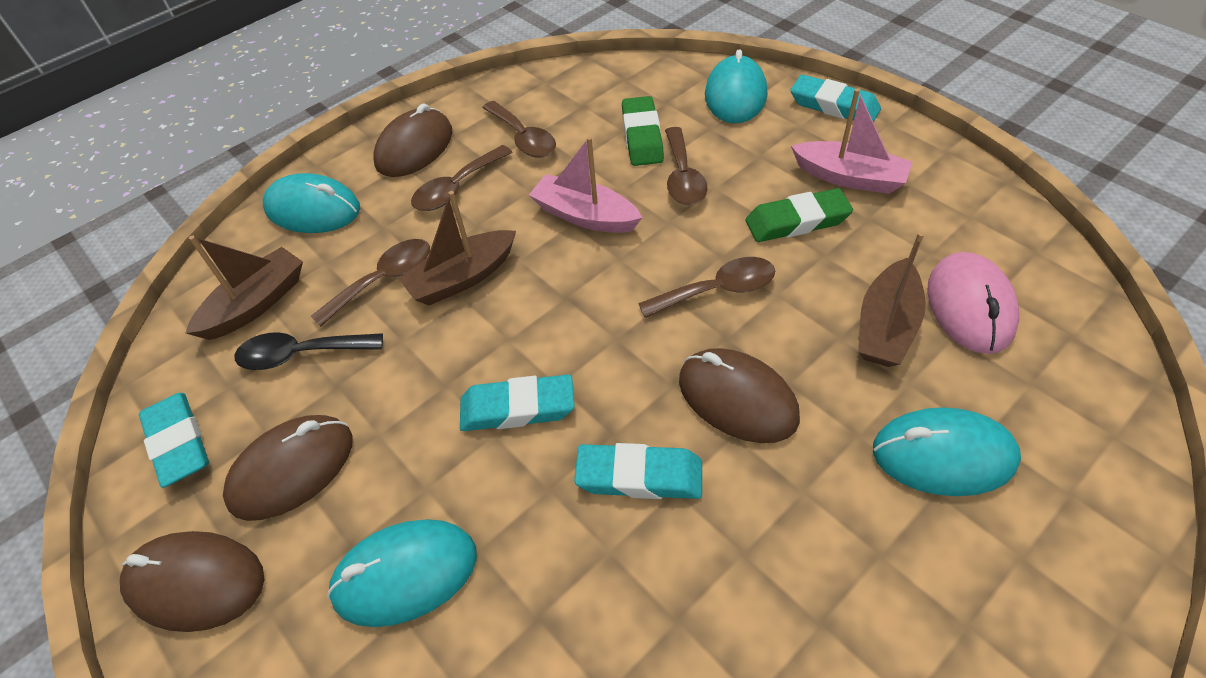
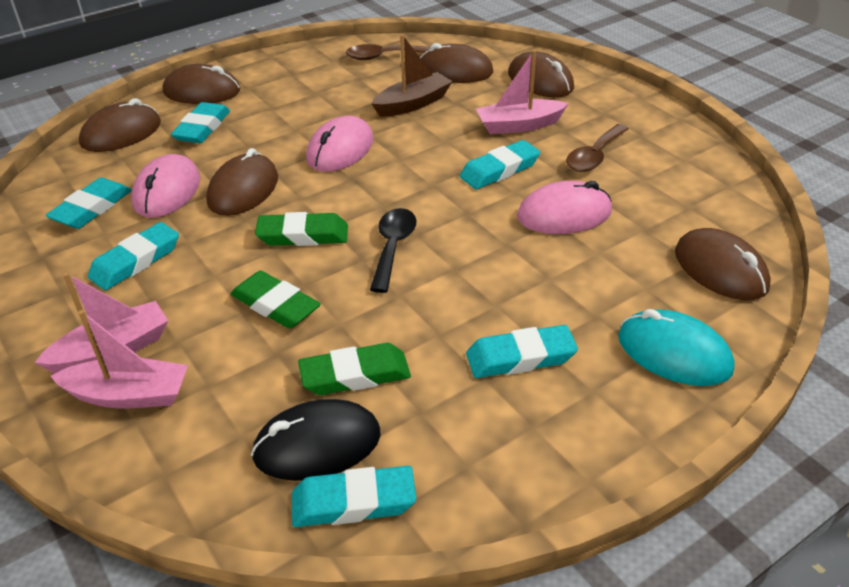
black mouse: 0 -> 1
brown boat: 3 -> 1
brown mouse: 4 -> 6
brown spoon: 5 -> 2
green eraser: 2 -> 3
pink boat: 2 -> 3
pink mouse: 1 -> 3
turquoise eraser: 4 -> 6
turquoise mouse: 4 -> 1

